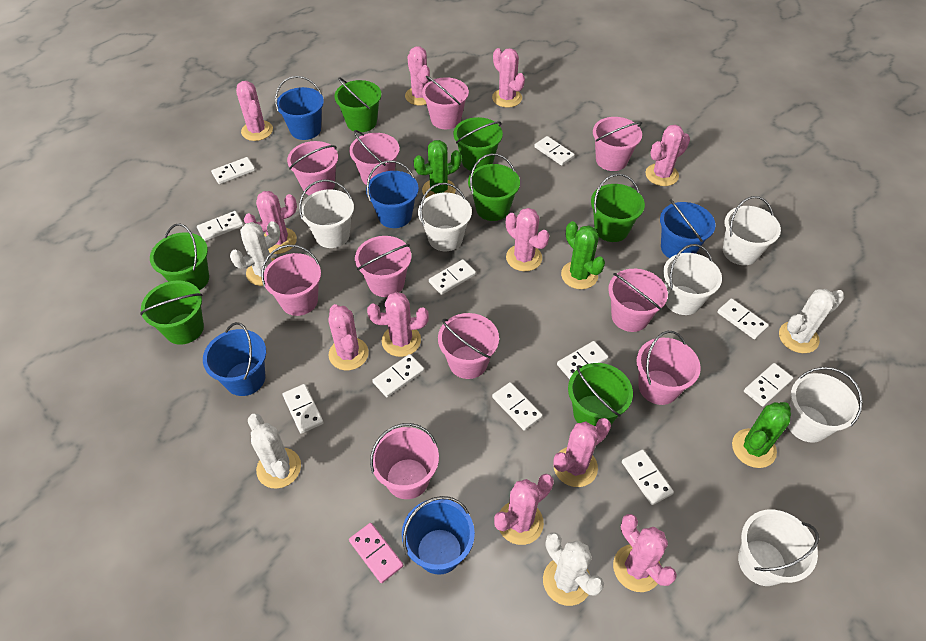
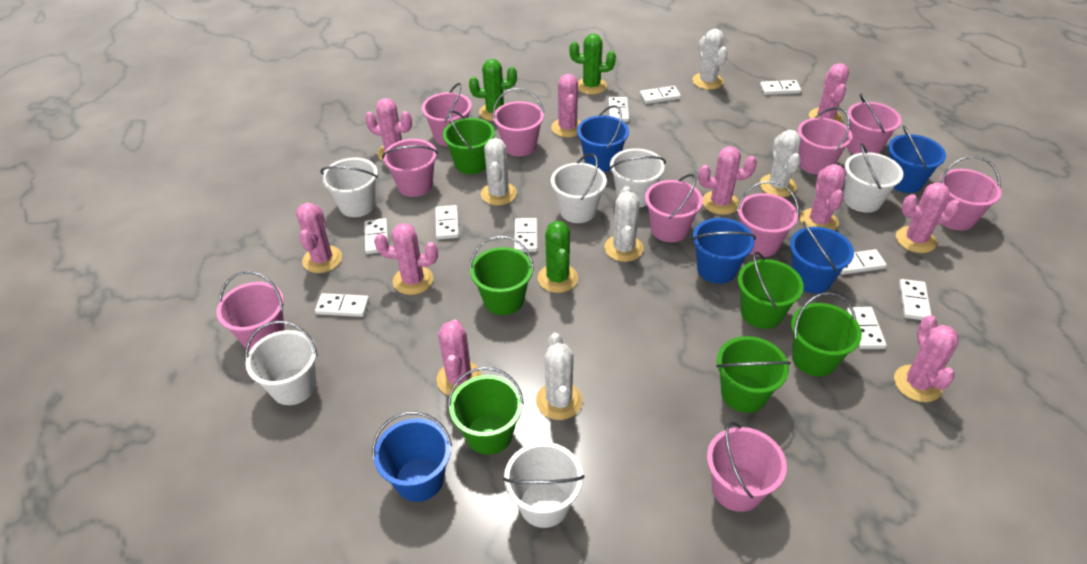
green bucket: 7 -> 6
pink cactus: 11 -> 10
pink domino: 1 -> 0
white cactus: 4 -> 5
white domino: 11 -> 10

